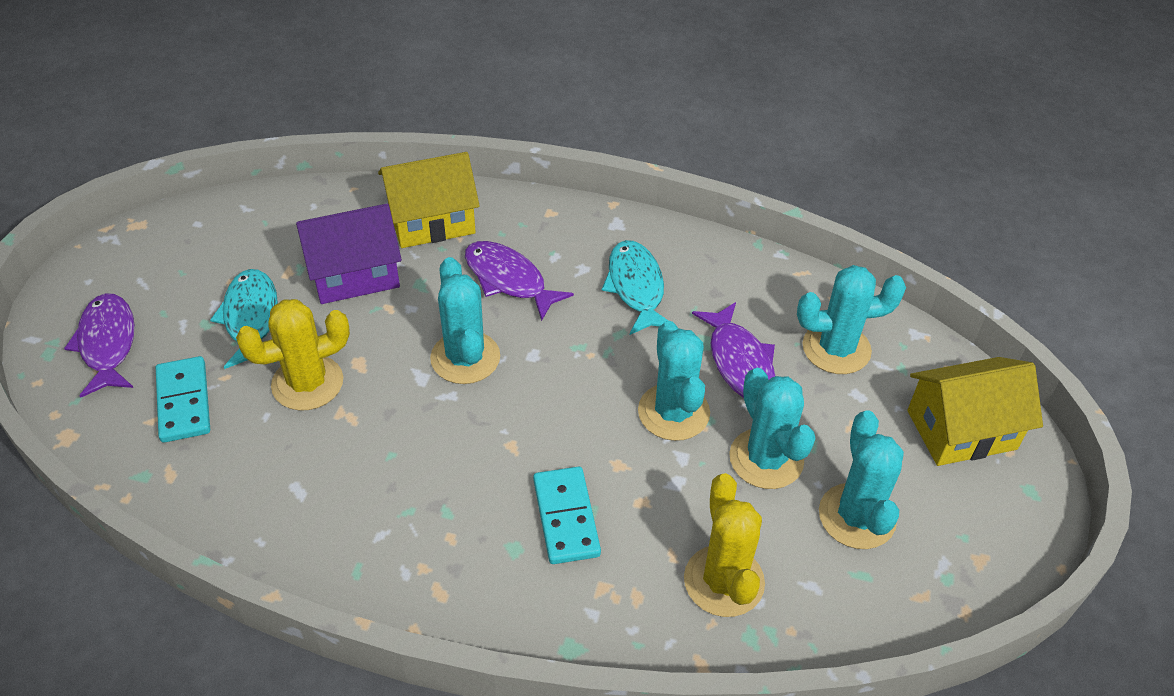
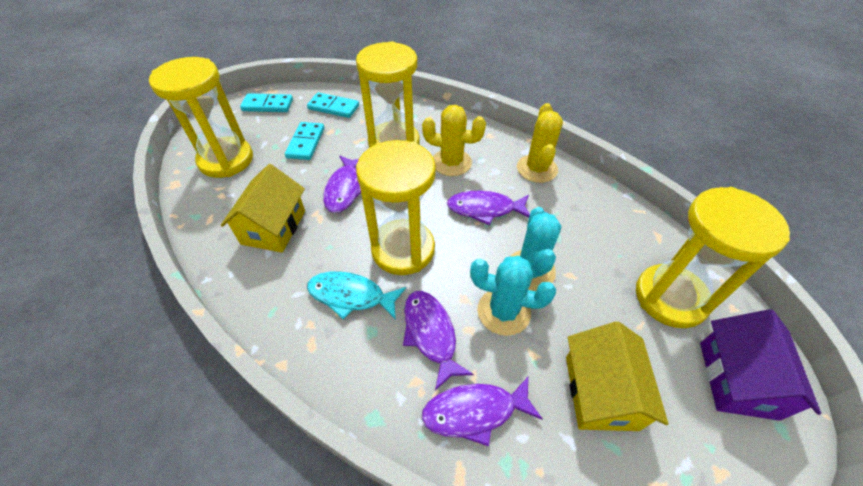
purple fish: 3 -> 4
turquoise cactus: 5 -> 2
turquoise domino: 2 -> 3
turquoise fish: 2 -> 1
yellow hourglass: 0 -> 4

